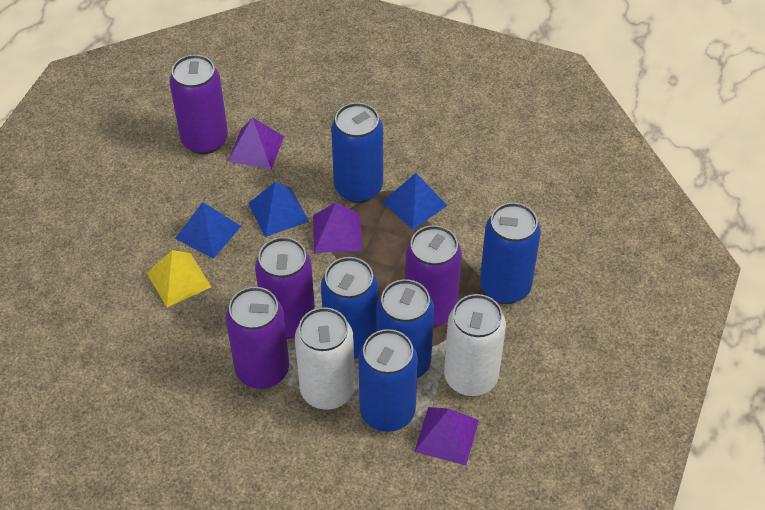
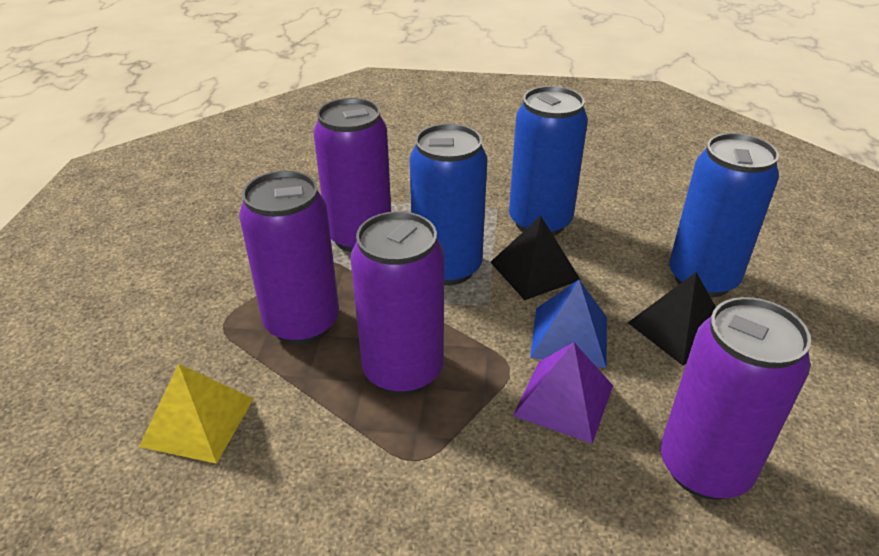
black pyramid: 0 -> 2
blue can: 5 -> 3
blue pyramid: 3 -> 1
purple pyramid: 3 -> 1
white can: 2 -> 0

